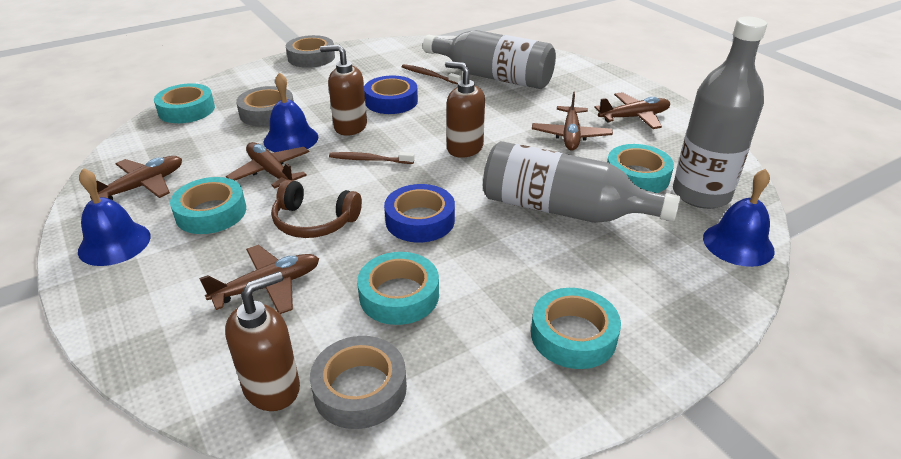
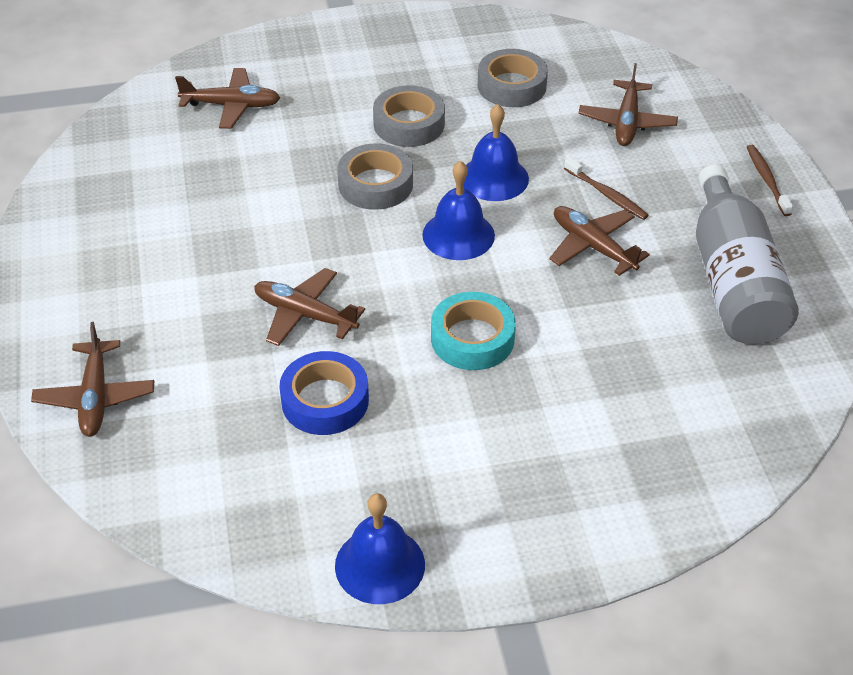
blue tape: 2 -> 1
brown headphones: 1 -> 0
brown soap dispenser: 3 -> 0
grey bottle: 3 -> 1
turquoise tape: 5 -> 1

